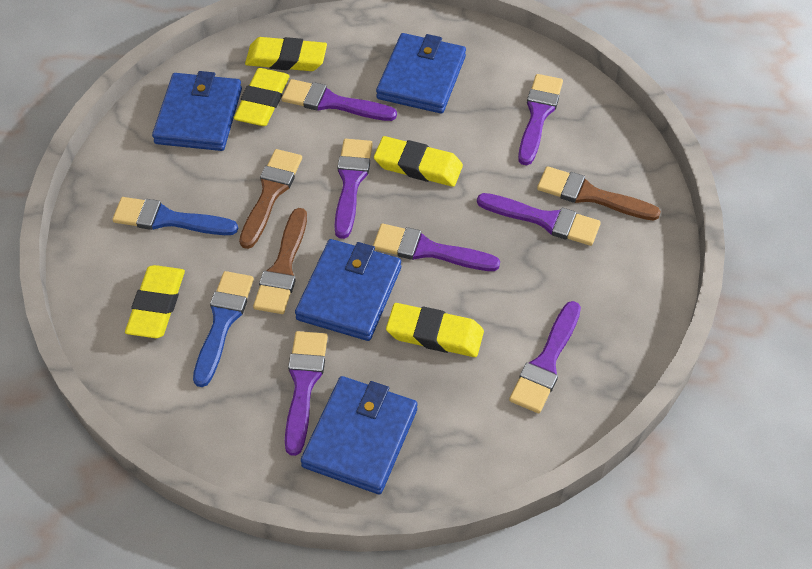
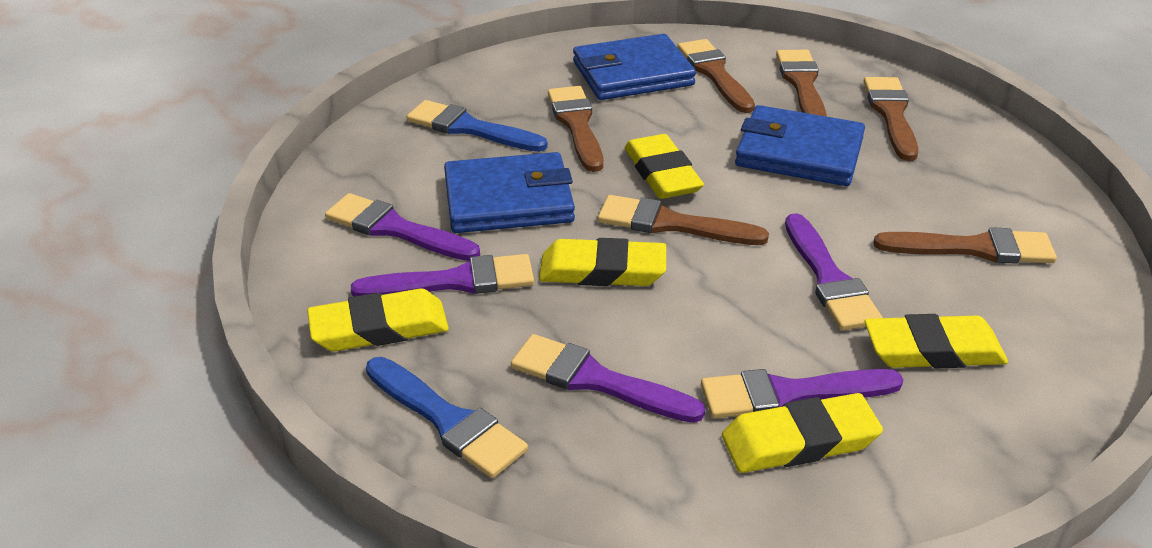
blue wallet: 4 -> 3
brown brush: 3 -> 6
purple brush: 7 -> 5

